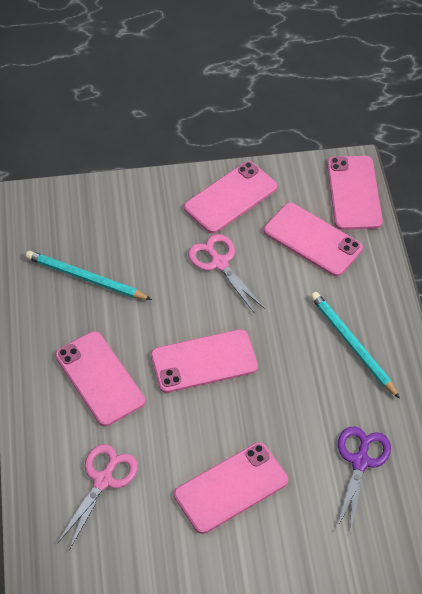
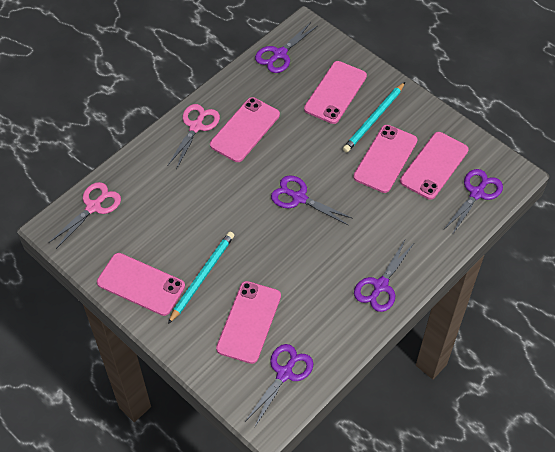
purple scissors: 1 -> 5

